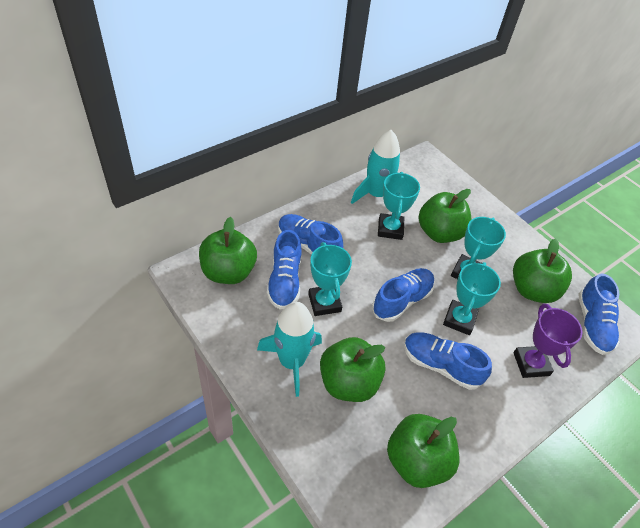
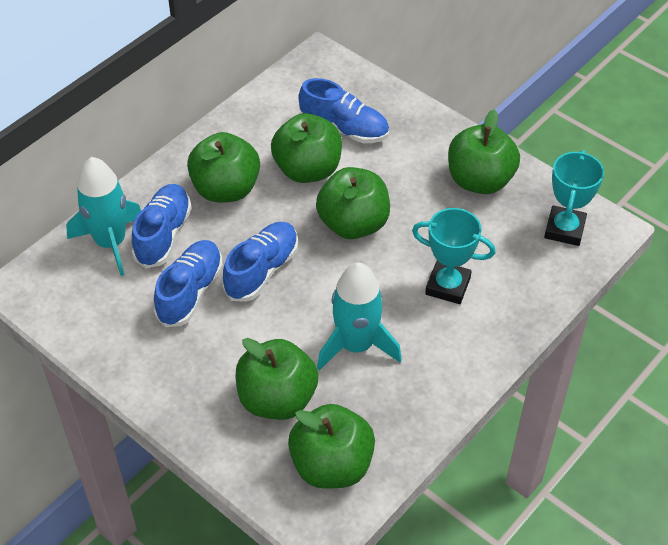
blue shoe: 5 -> 4
green apple: 5 -> 6
purple trophy: 1 -> 0
turquoise trophy: 4 -> 2

